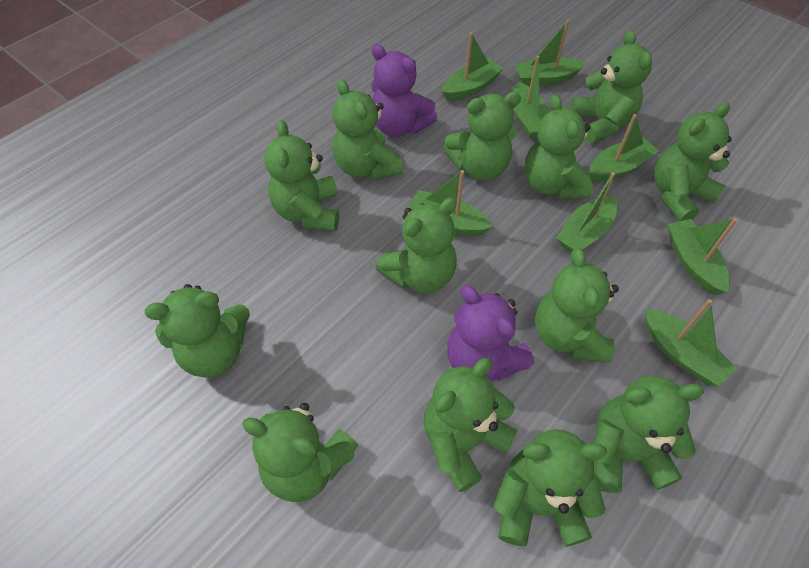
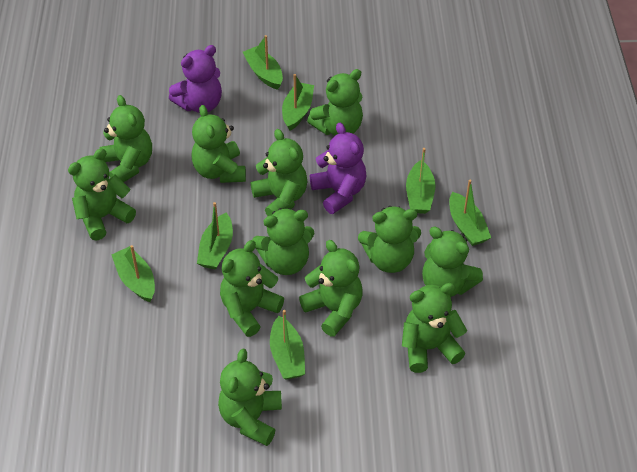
green boat: 8 -> 7
green teddy bear: 13 -> 12

